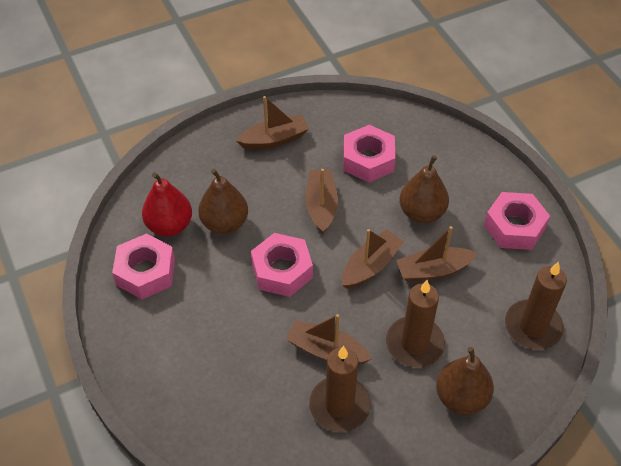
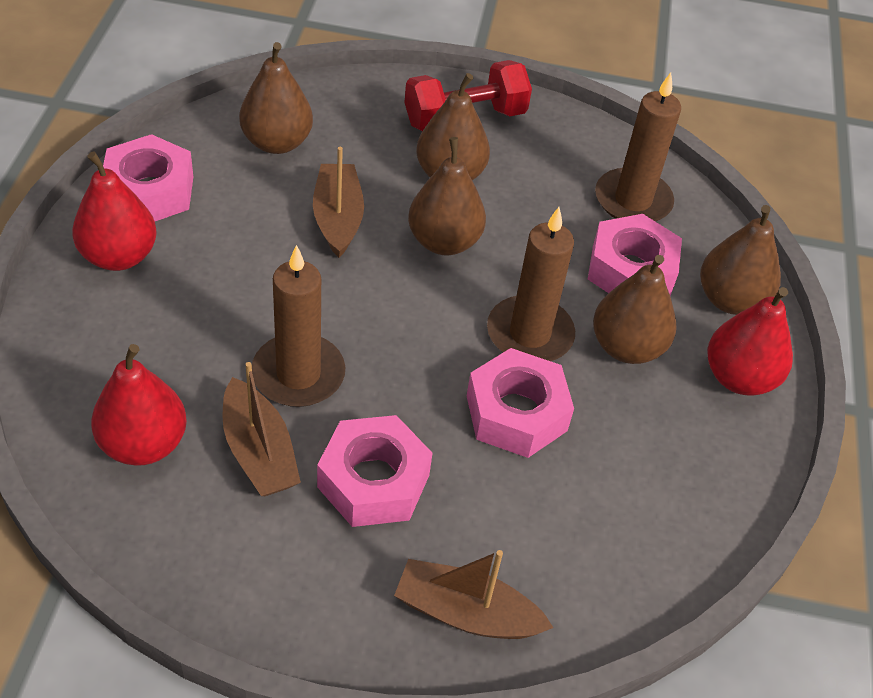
brown boat: 5 -> 3
brown pear: 3 -> 5
red dumbbell: 0 -> 1
red pear: 1 -> 3

